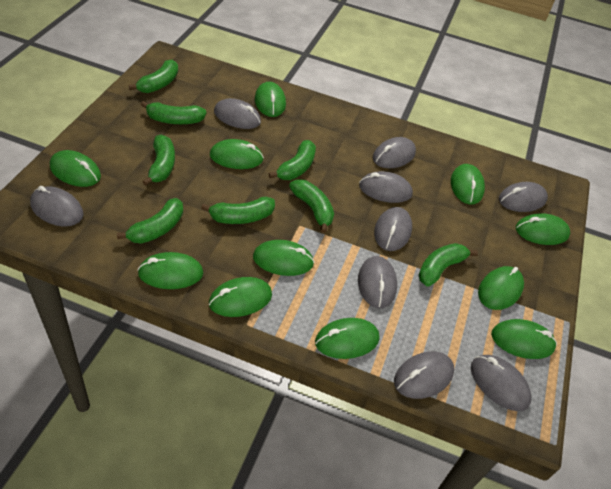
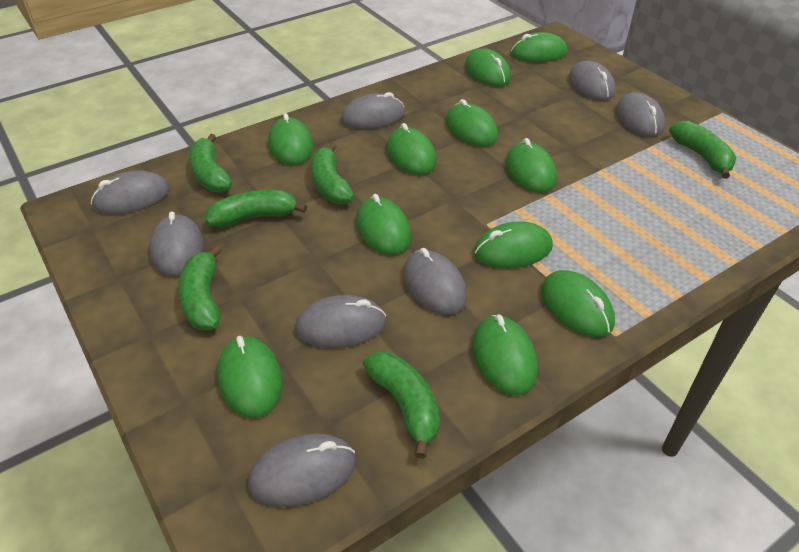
green banana: 8 -> 6
grey mouse: 9 -> 8

